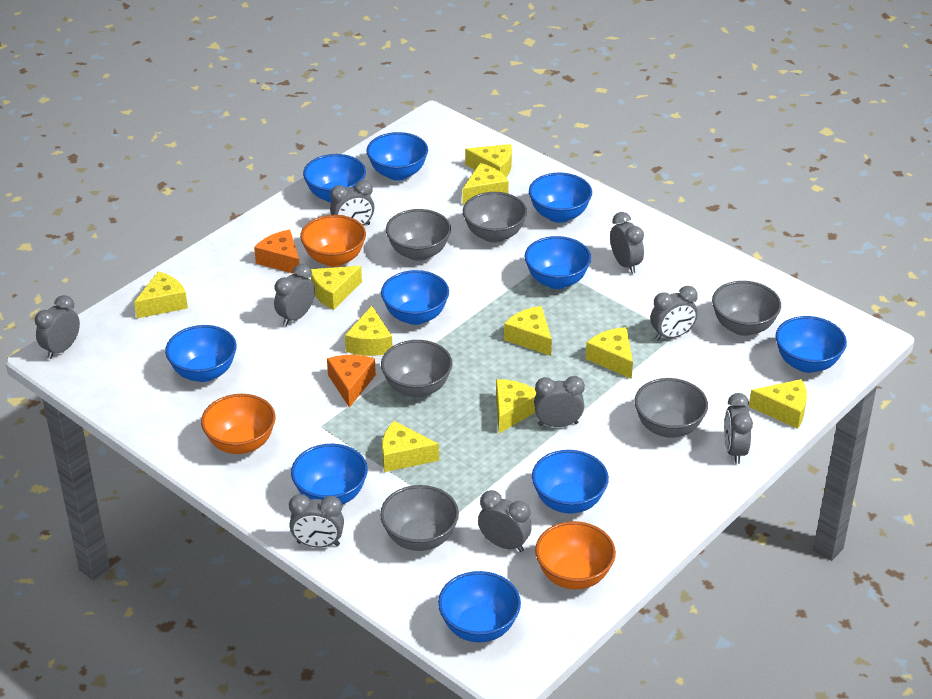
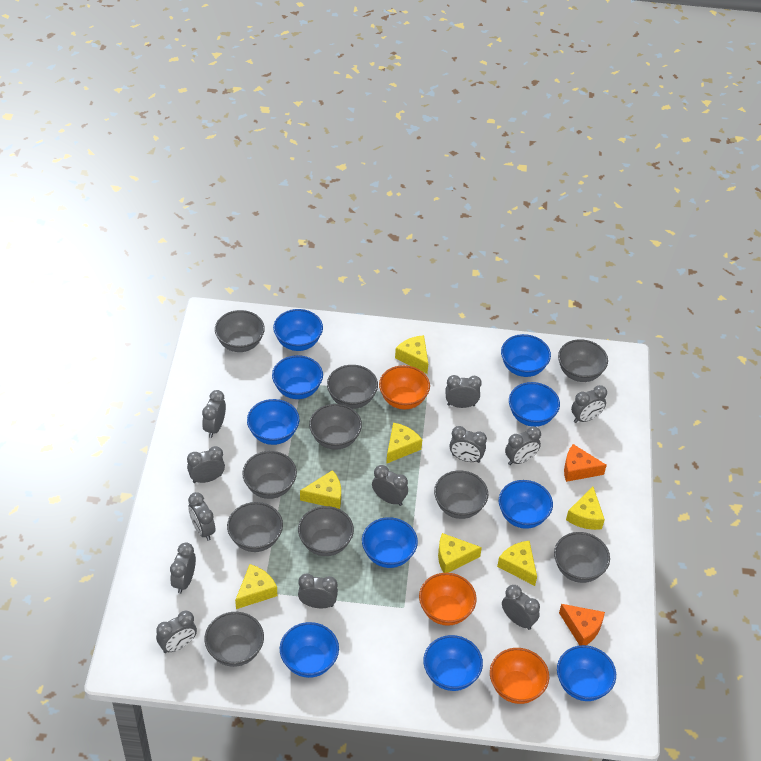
grey bowl: 6 -> 10
grey clock: 9 -> 12
yellow cheese: 10 -> 7

